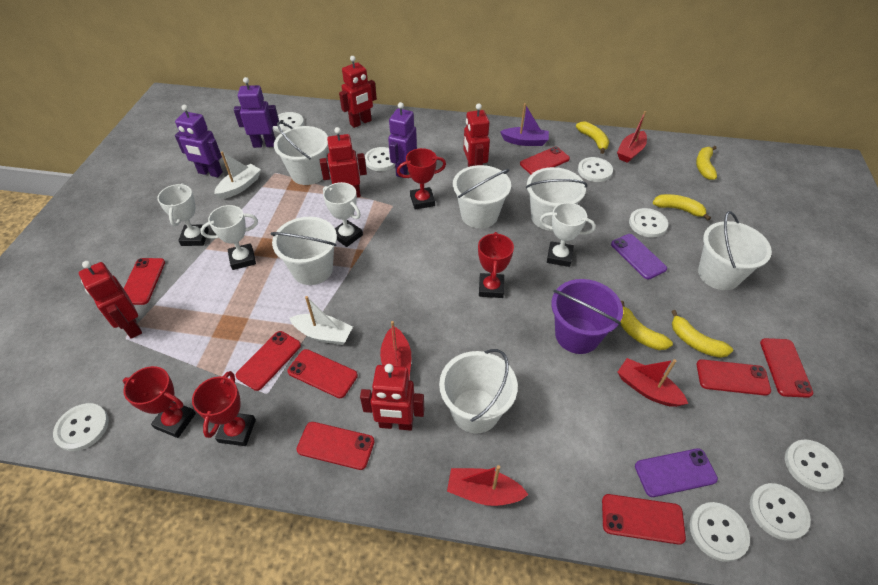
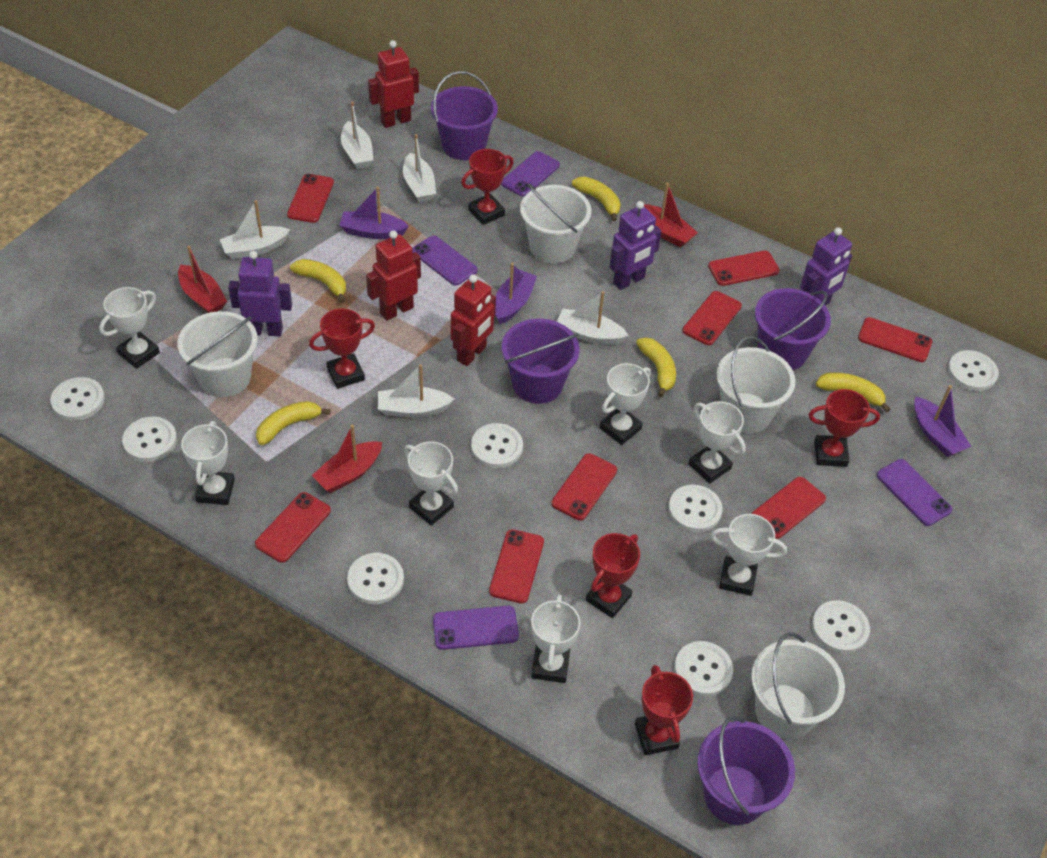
purple boat: 1 -> 3
purple bucket: 1 -> 4
purple phone: 2 -> 4
red boat: 4 -> 3
red robot: 5 -> 3
red trophy: 4 -> 5
white boat: 2 -> 5
white bucket: 6 -> 4
white trophy: 4 -> 7

